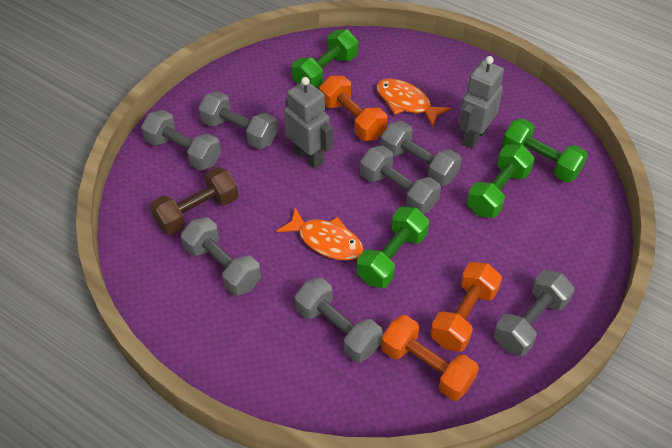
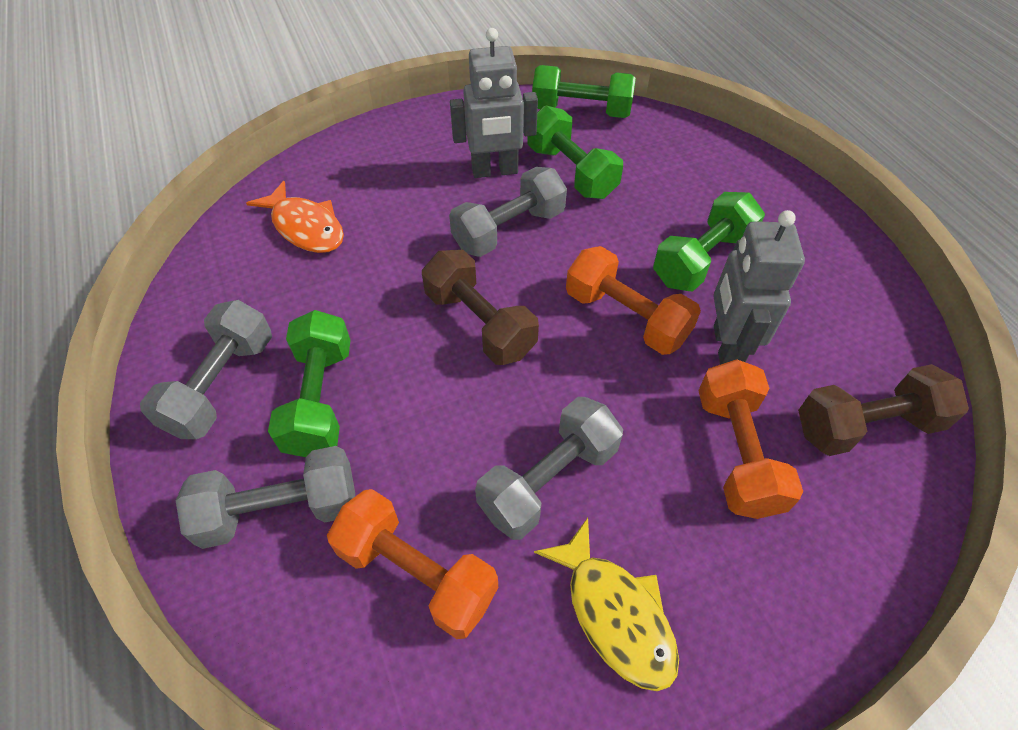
brown dumbbell: 1 -> 2
grey dumbbell: 7 -> 4
orange fish: 2 -> 1
yellow fish: 0 -> 1

